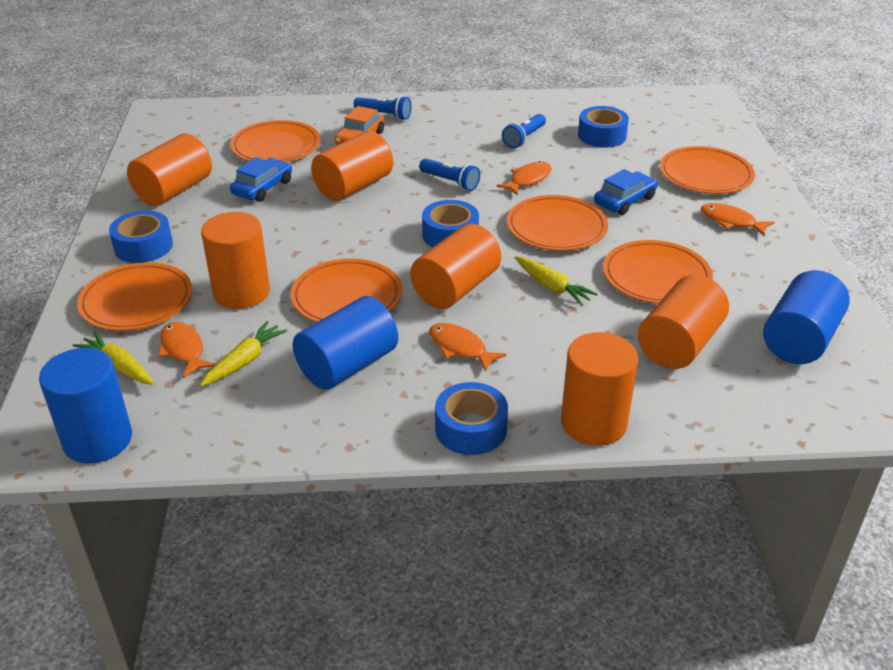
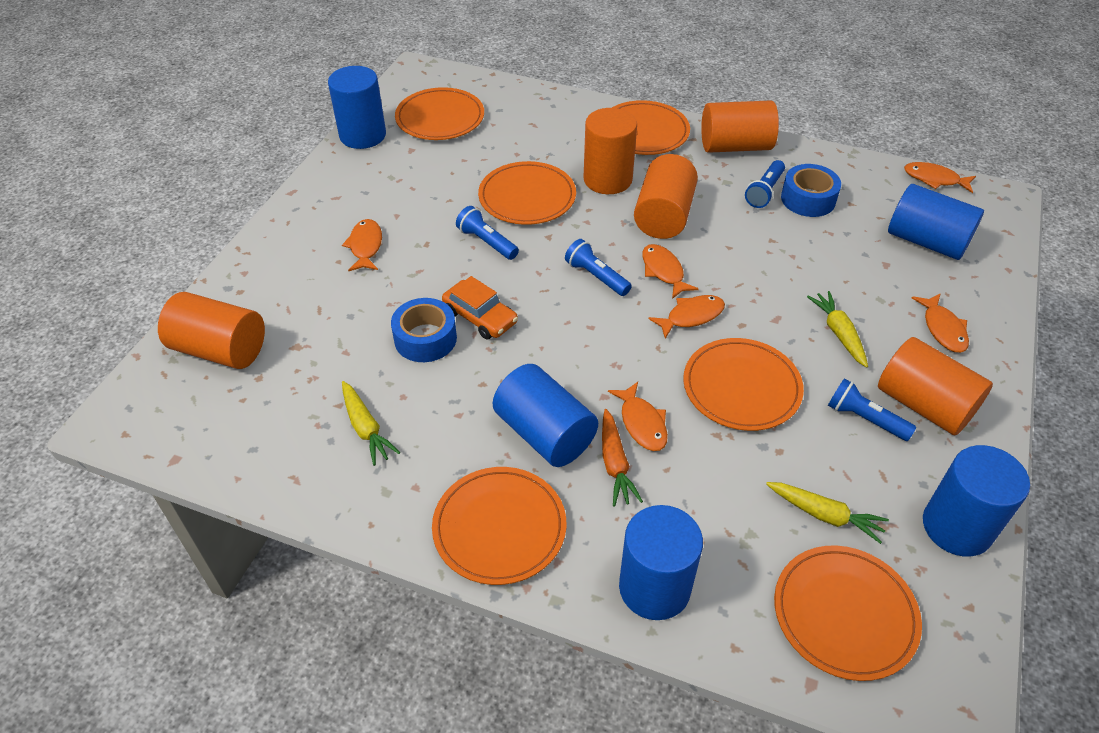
blue car: 2 -> 0
blue cylinder: 3 -> 5
blue flashlight: 3 -> 4
blue tape: 4 -> 2
orange carrot: 0 -> 1
orange cylinder: 6 -> 5
orange fish: 4 -> 6

